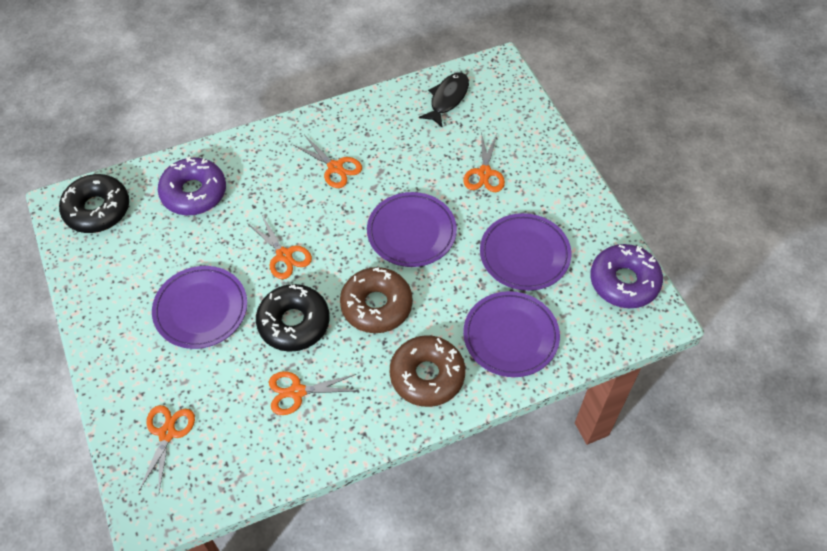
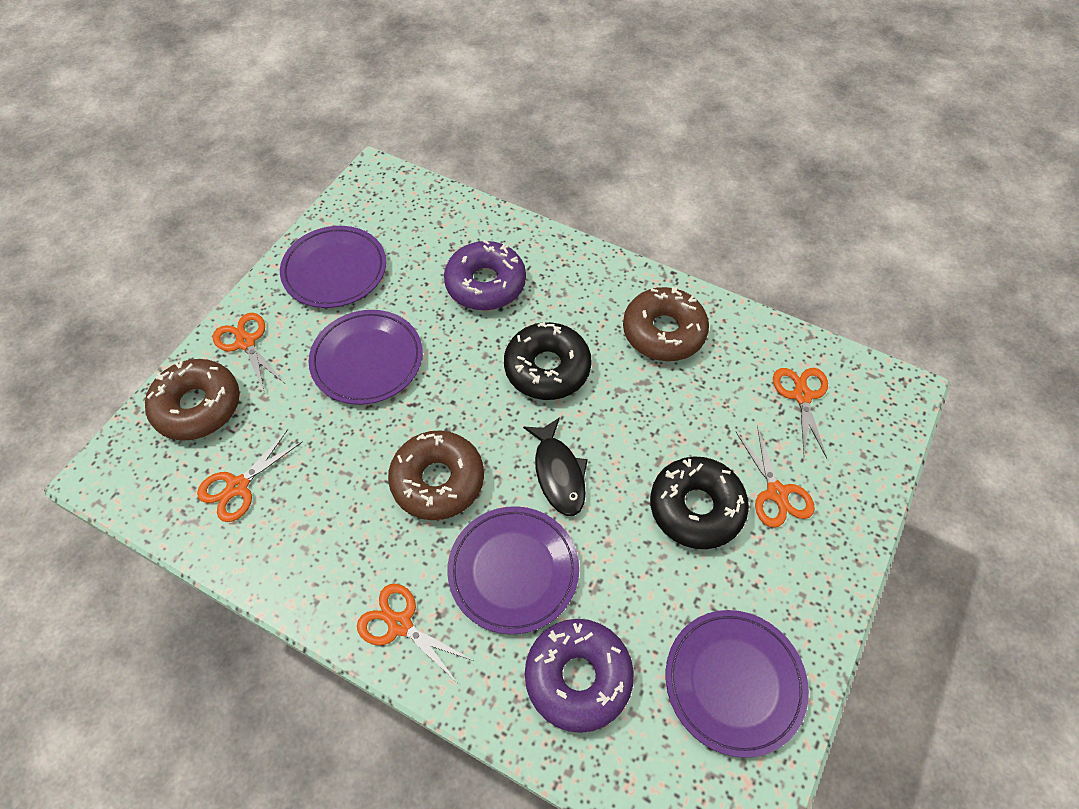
brown donut: 2 -> 3

